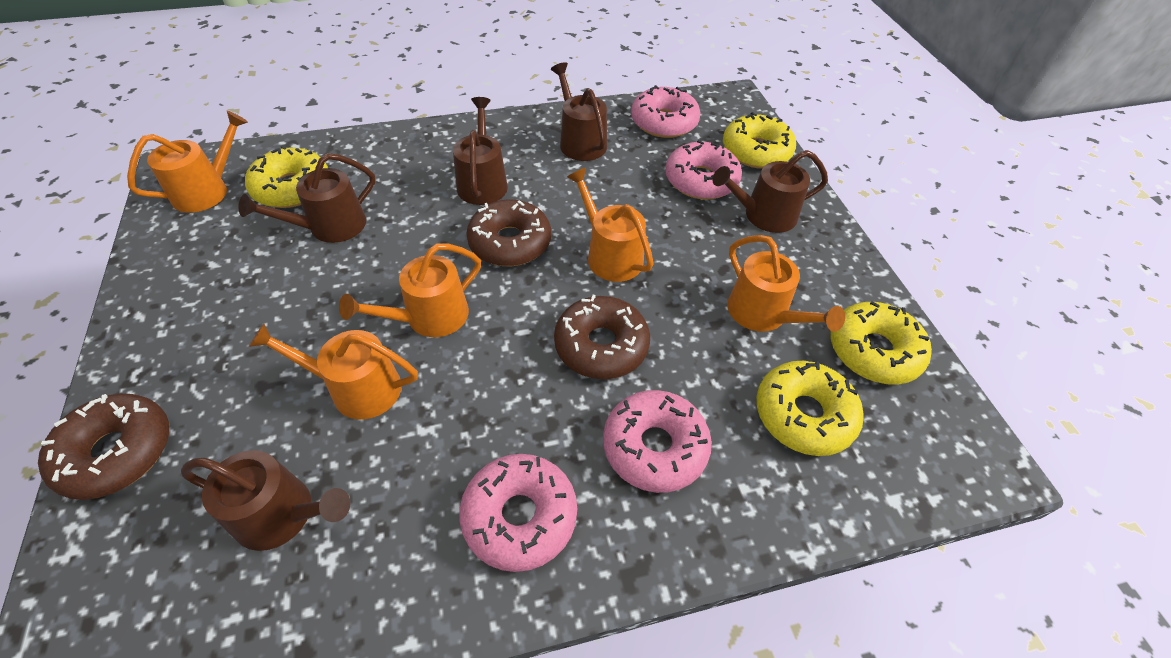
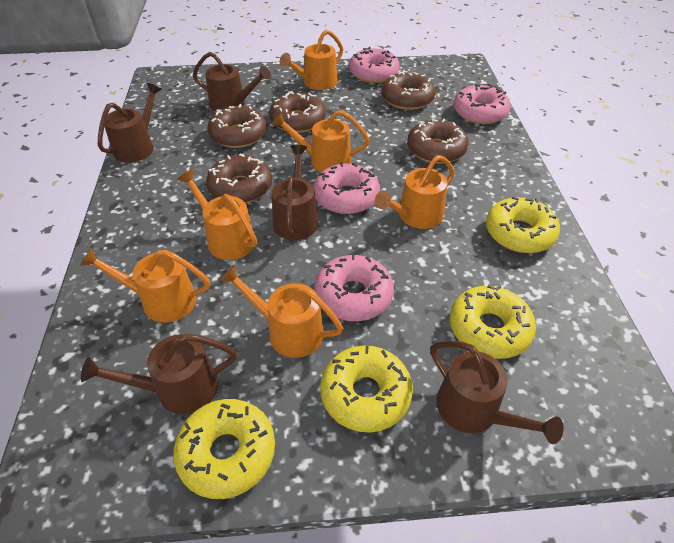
brown donut: 3 -> 5
orange watering can: 5 -> 6

